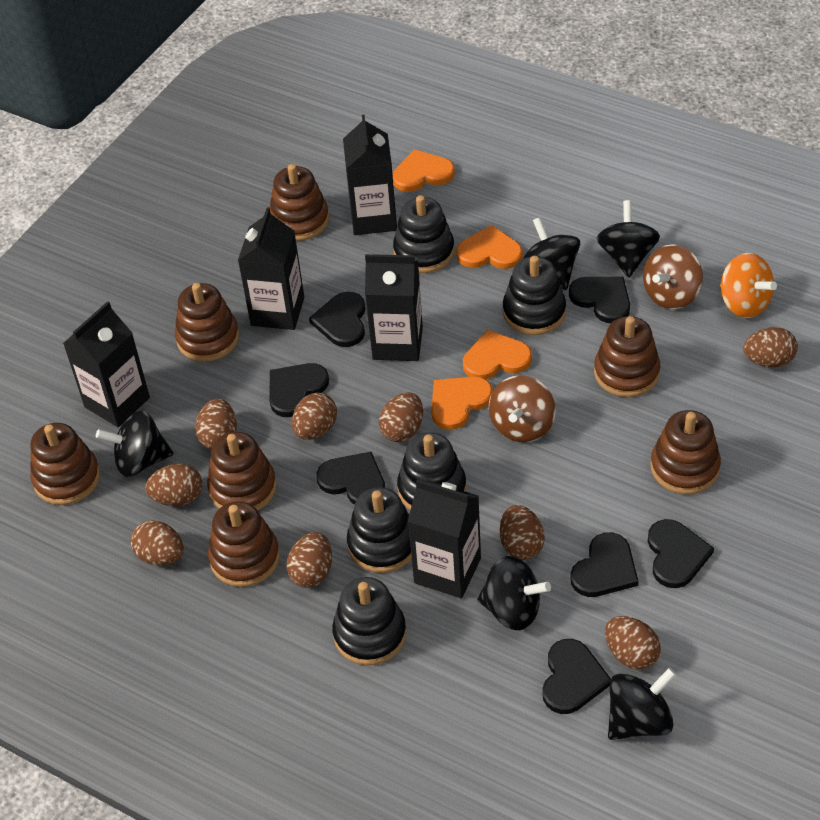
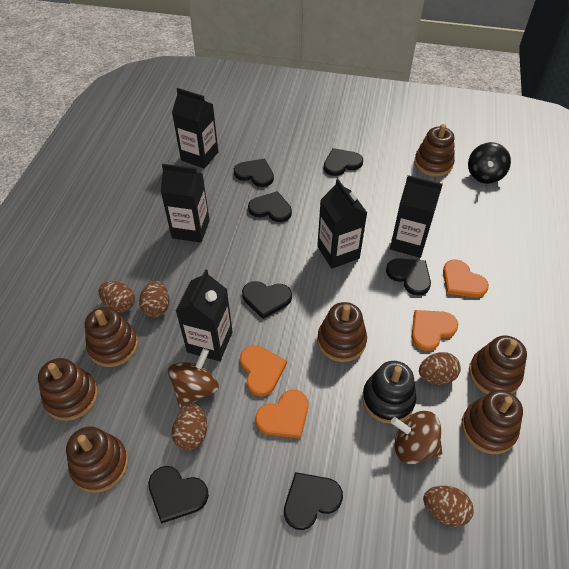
black spinning top: 5 -> 1
black stacking toy: 5 -> 1
brown egg: 9 -> 5
orange spinning top: 1 -> 0

